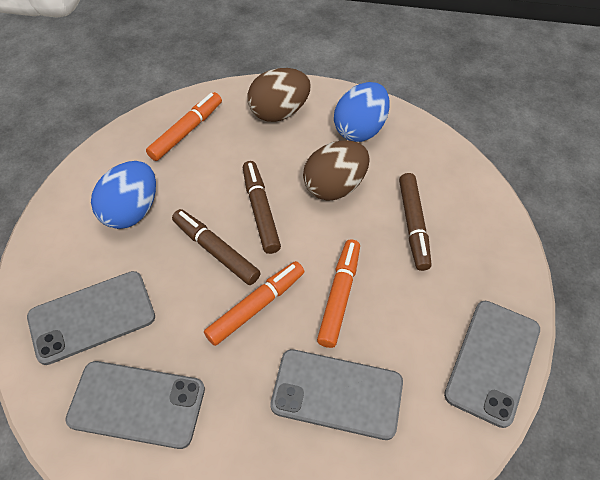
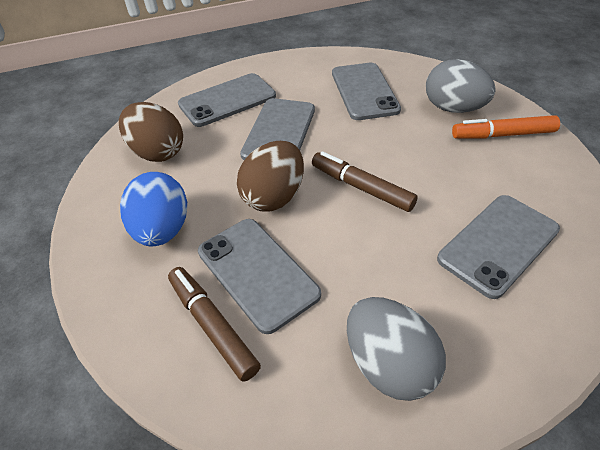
blue egg: 2 -> 1
brown marker: 3 -> 2
grey egg: 0 -> 2
grey phone: 4 -> 5
orange marker: 3 -> 1

